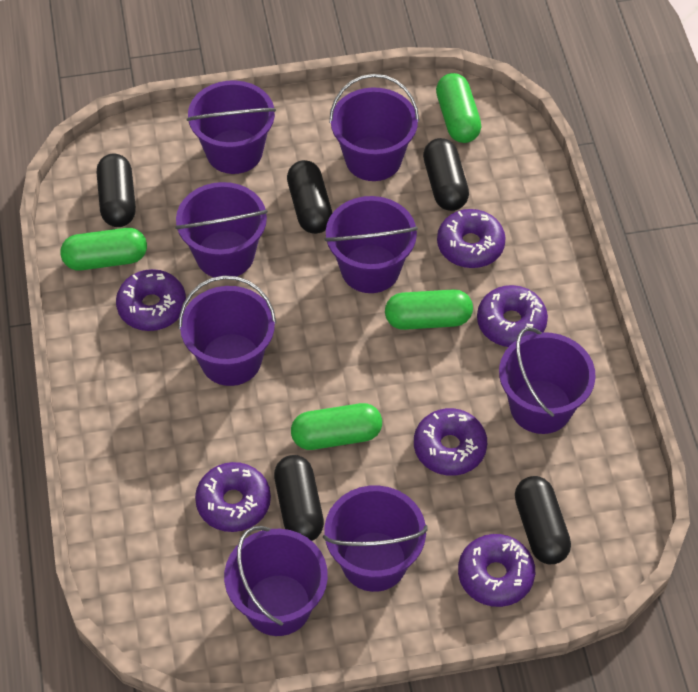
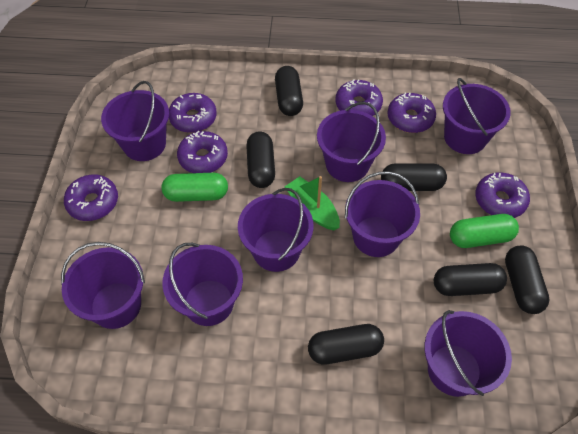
black capsule: 5 -> 6
green boat: 0 -> 1
green capsule: 4 -> 2

